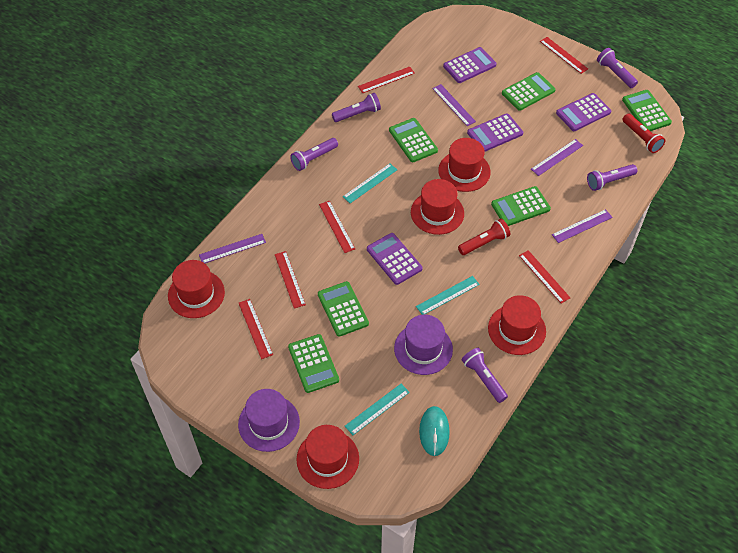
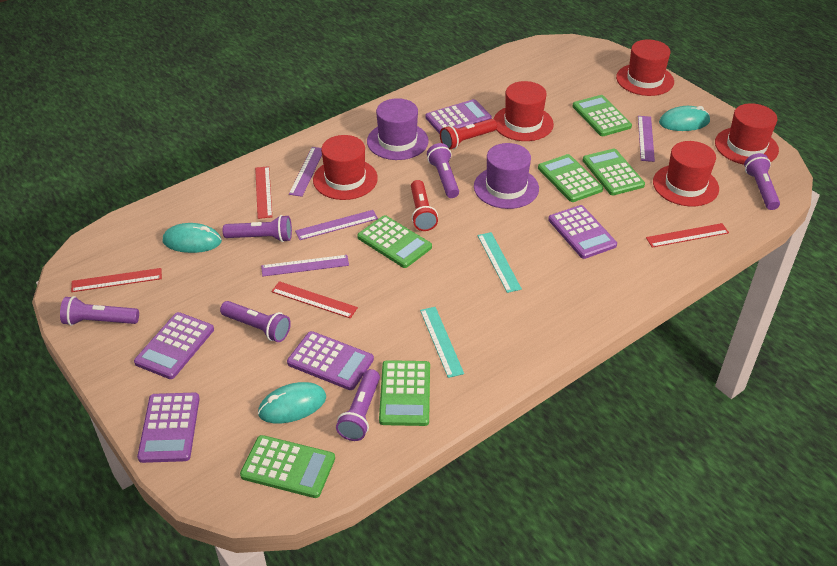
purple calculator: 4 -> 5
purple flashlight: 5 -> 6
red ruler: 6 -> 4
turquoise mouse: 1 -> 3
turquoise ruler: 3 -> 2

